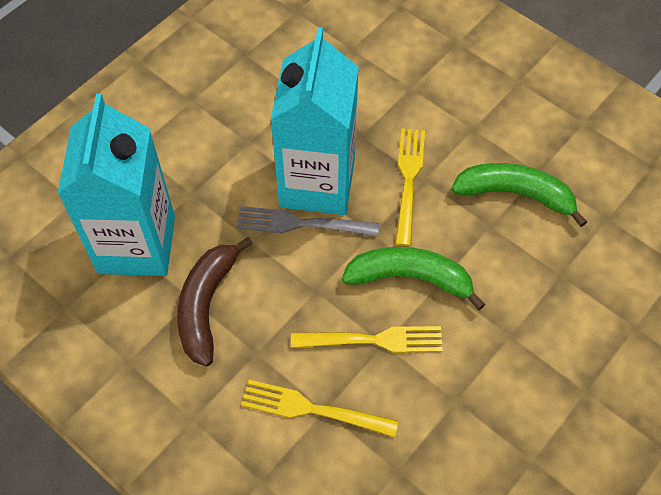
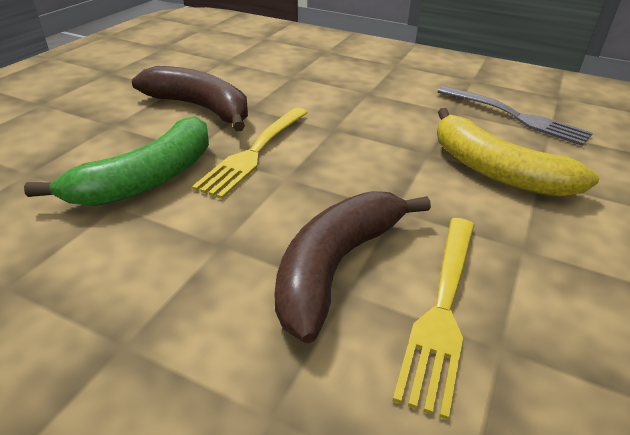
brown banana: 1 -> 2
green banana: 2 -> 1
turquoise carton: 2 -> 0
yellow banana: 0 -> 1
yellow fork: 3 -> 2

